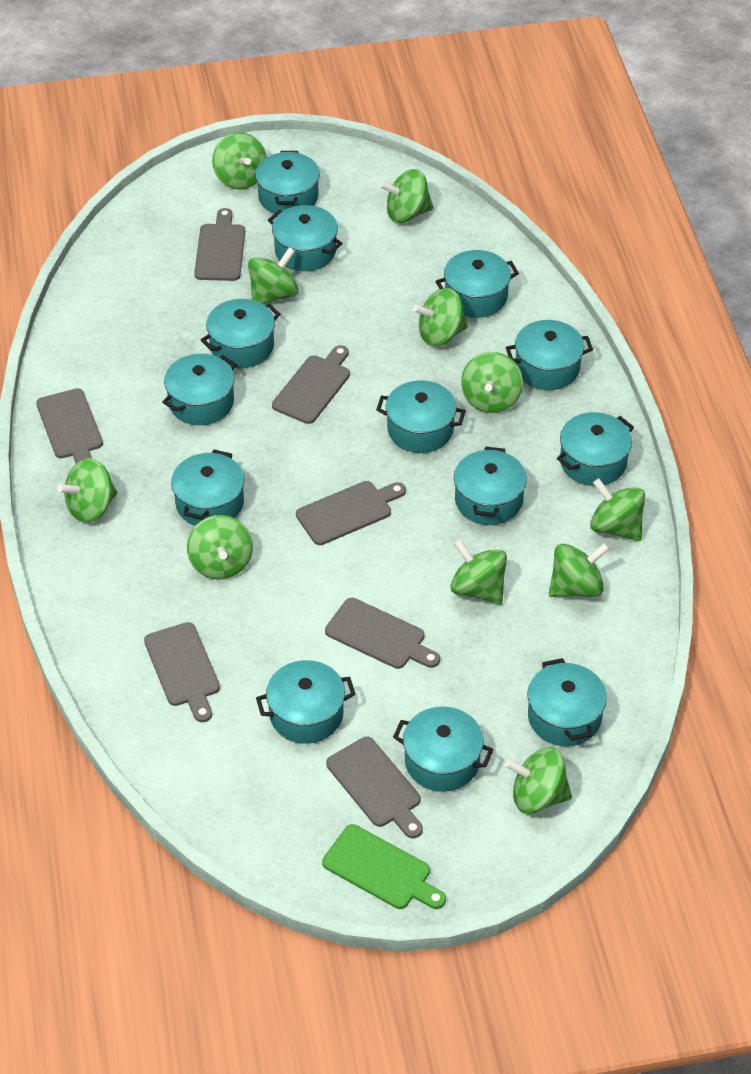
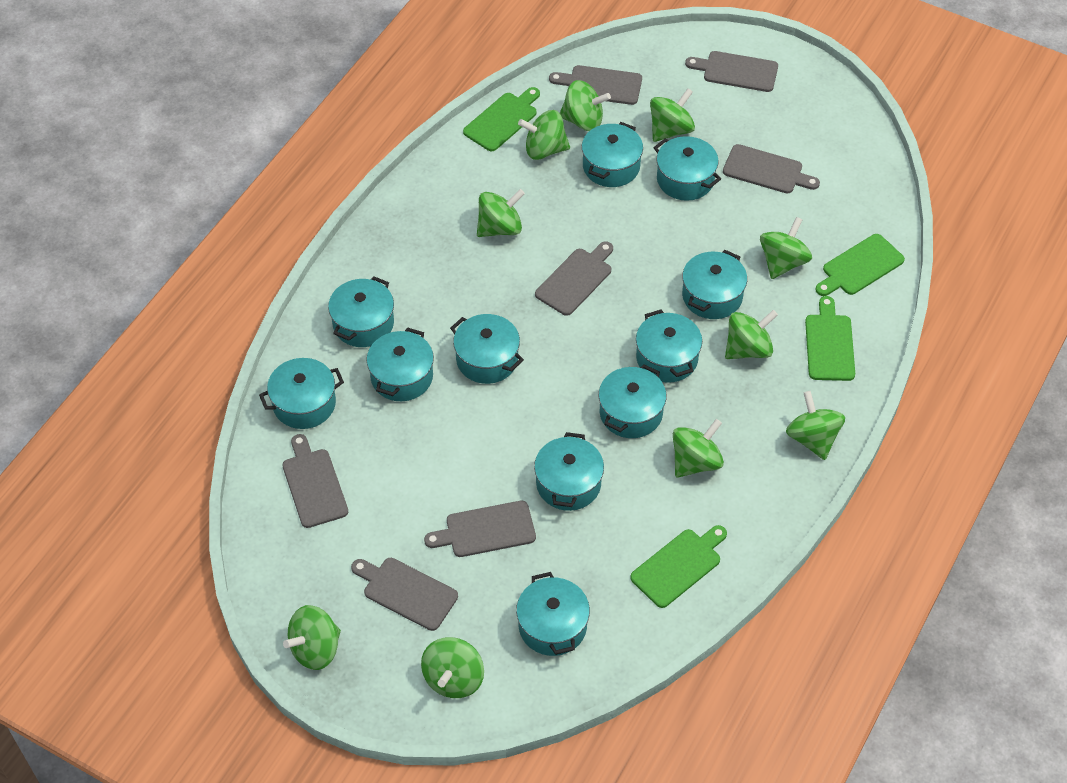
green cutting board: 1 -> 4
green spinning top: 11 -> 10
turquoise pot: 13 -> 11

